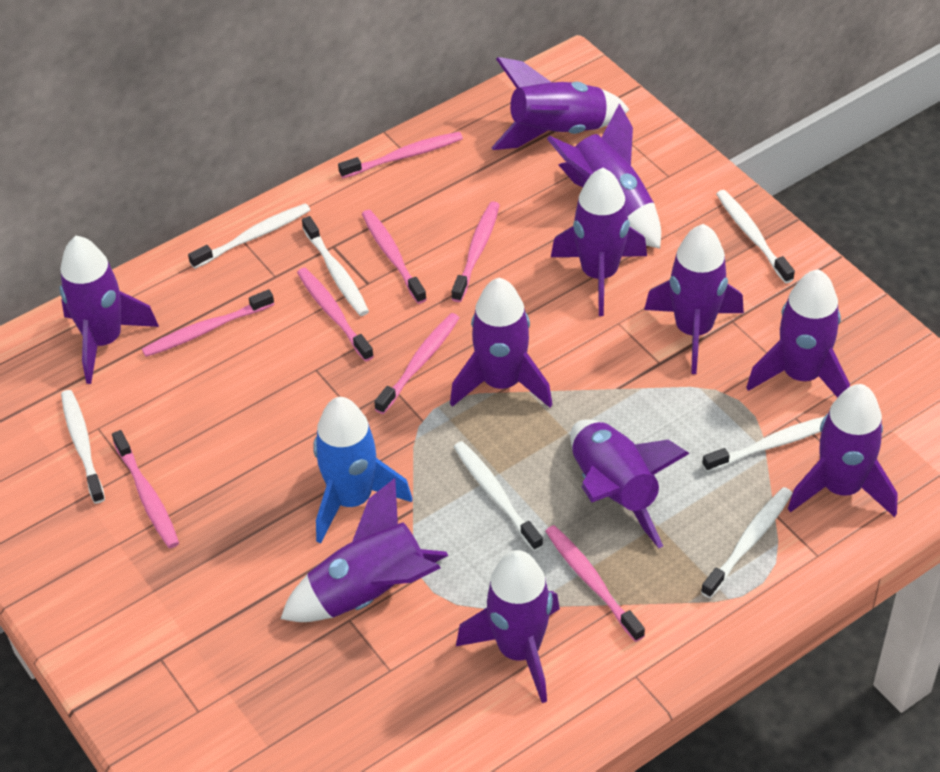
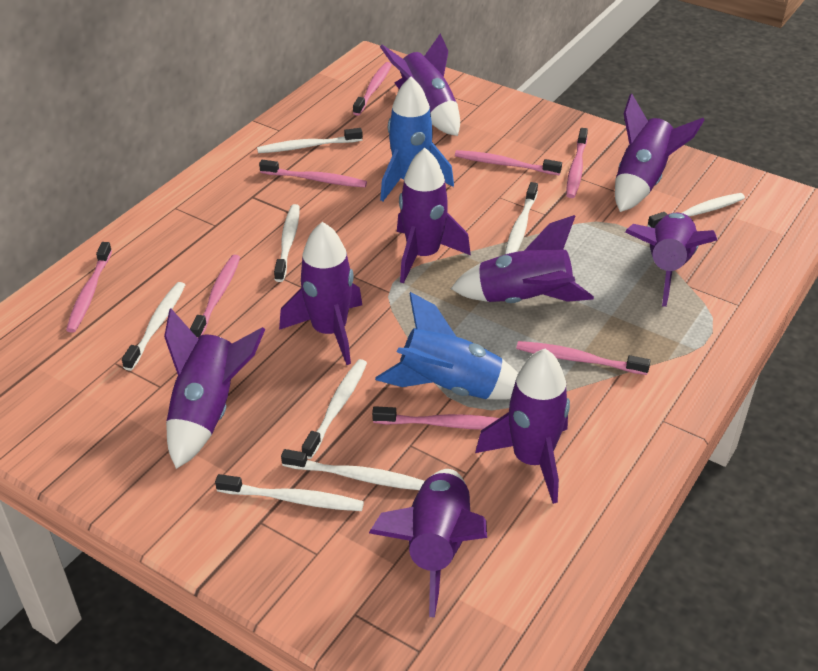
blue rocket: 1 -> 2
purple rocket: 11 -> 9
white toothbrush: 7 -> 8

